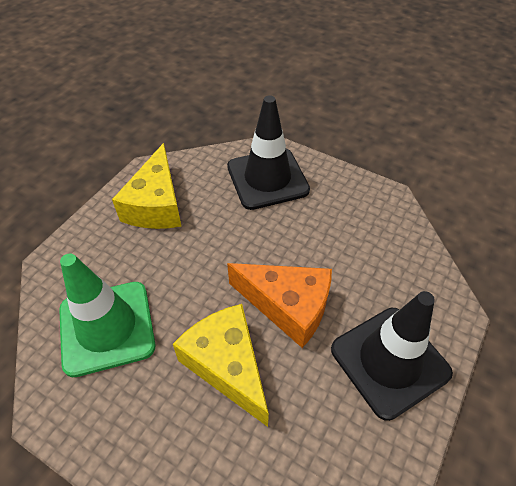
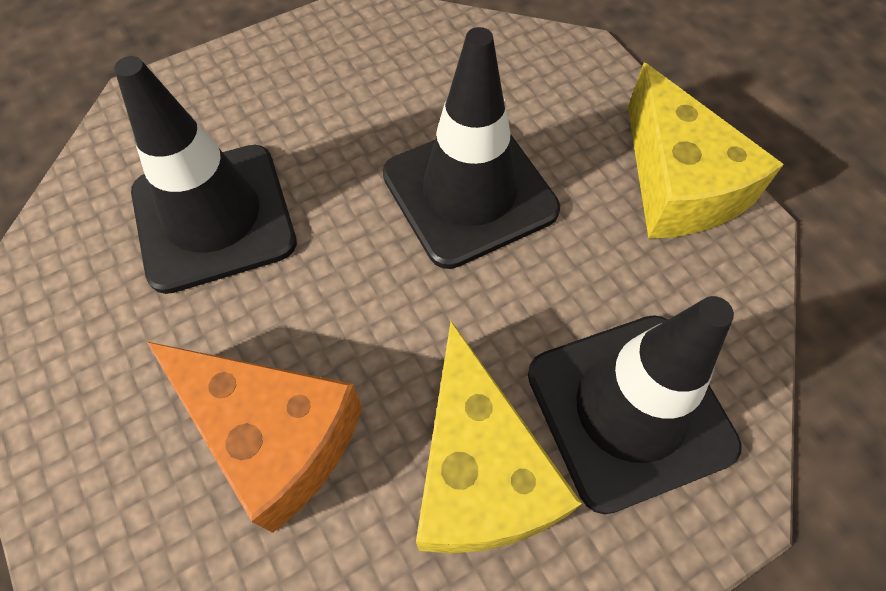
black traffic cone: 2 -> 3
green traffic cone: 1 -> 0

